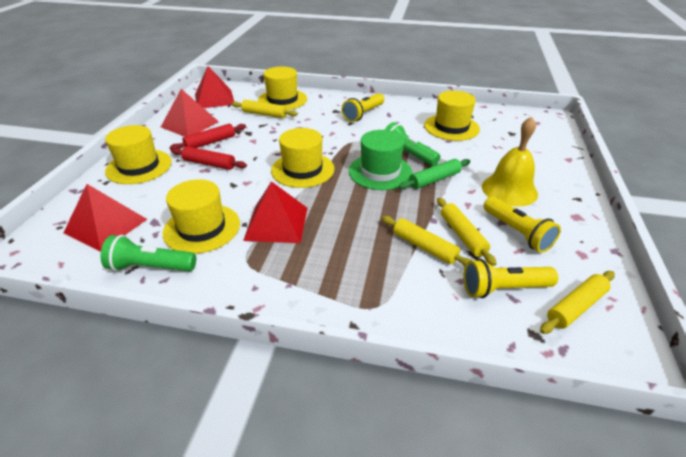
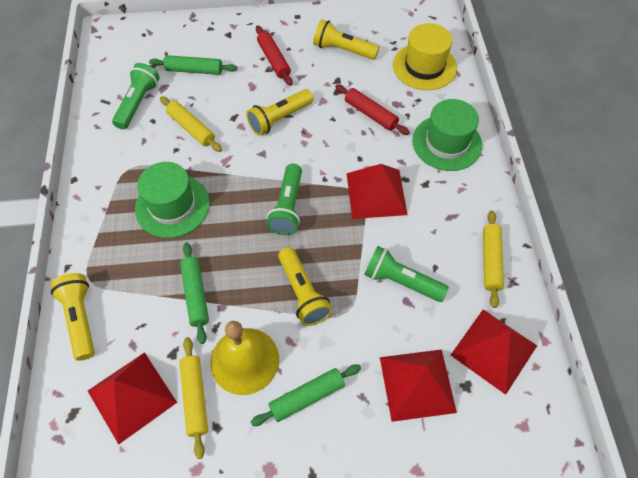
green flashlight: 2 -> 3
green hat: 1 -> 2
green rolling pin: 1 -> 3
yellow flashlight: 3 -> 4
yellow hat: 5 -> 1
yellow rolling pin: 4 -> 3

